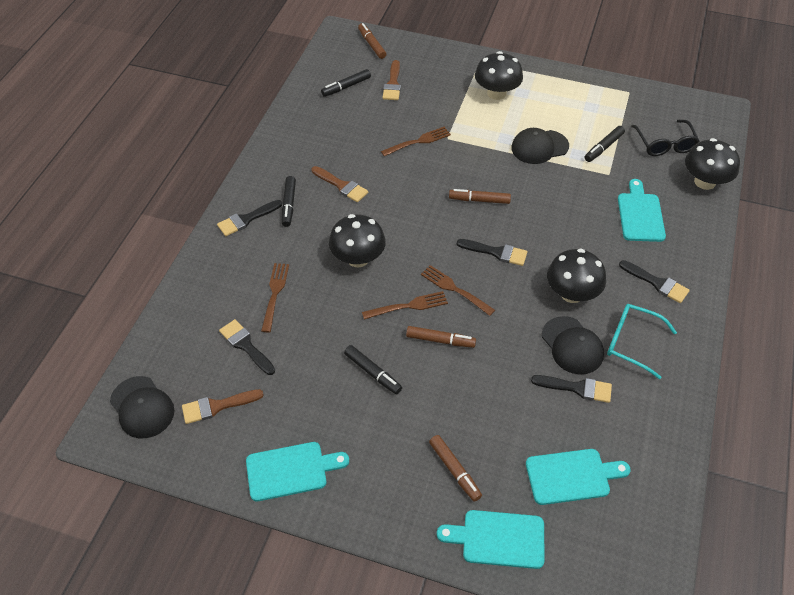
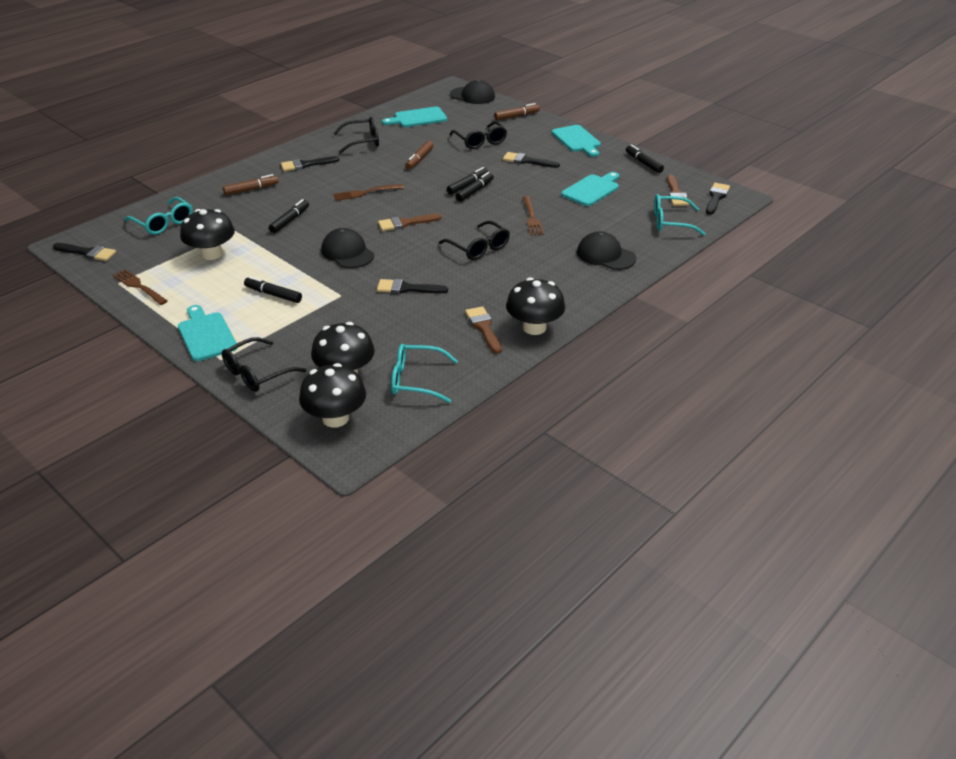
black glasses: 1 -> 4
black marker: 4 -> 5
brown fork: 4 -> 3
brown marker: 4 -> 3
turquoise glasses: 1 -> 3

